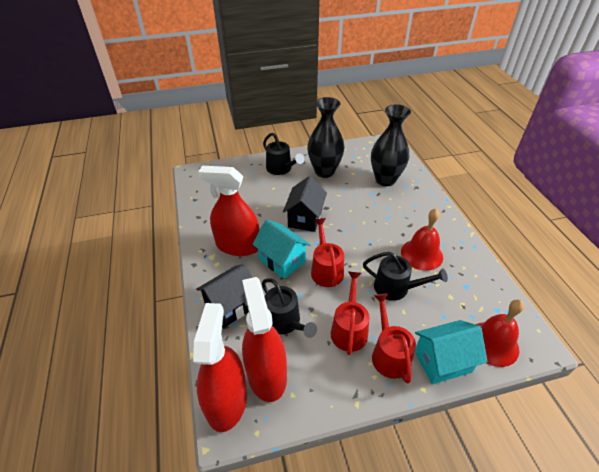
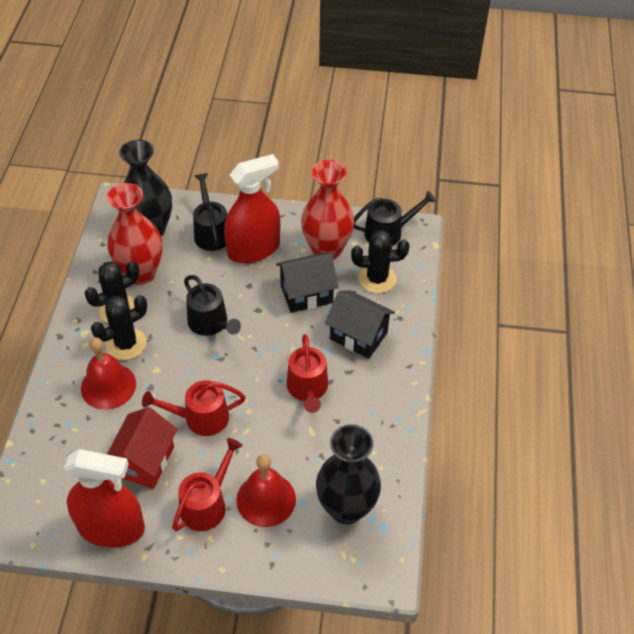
black cactus: 0 -> 3
red house: 0 -> 1
red spray bottle: 3 -> 2
red vase: 0 -> 2
turquoise house: 2 -> 0

